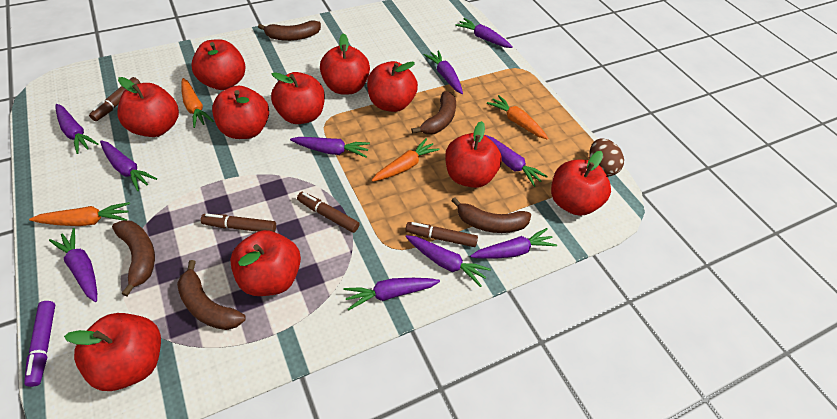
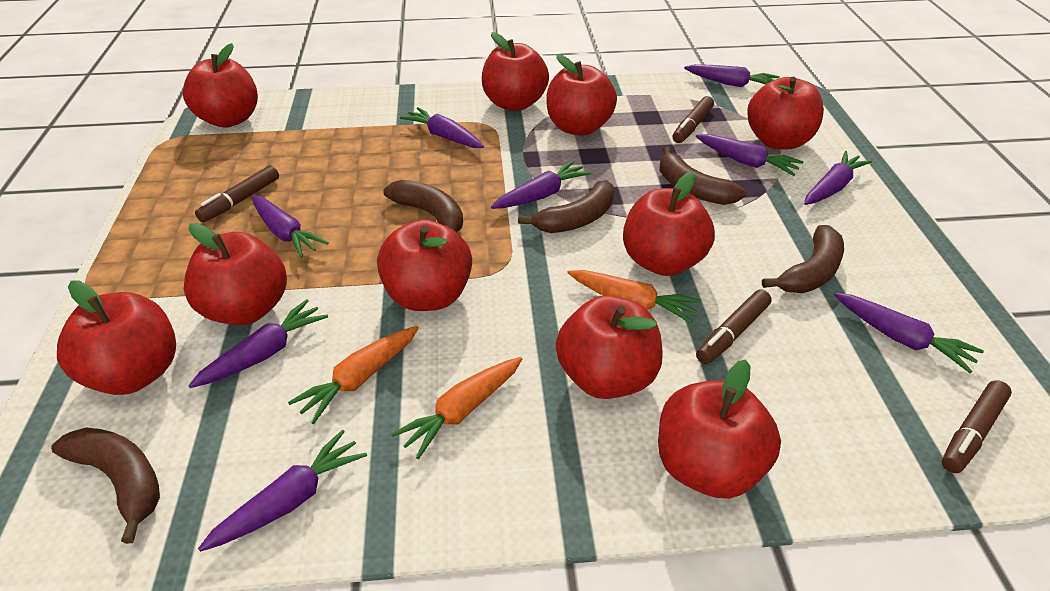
brown egg: 1 -> 0
orange carrot: 4 -> 3
purple carrot: 10 -> 9
purple marker: 1 -> 0

